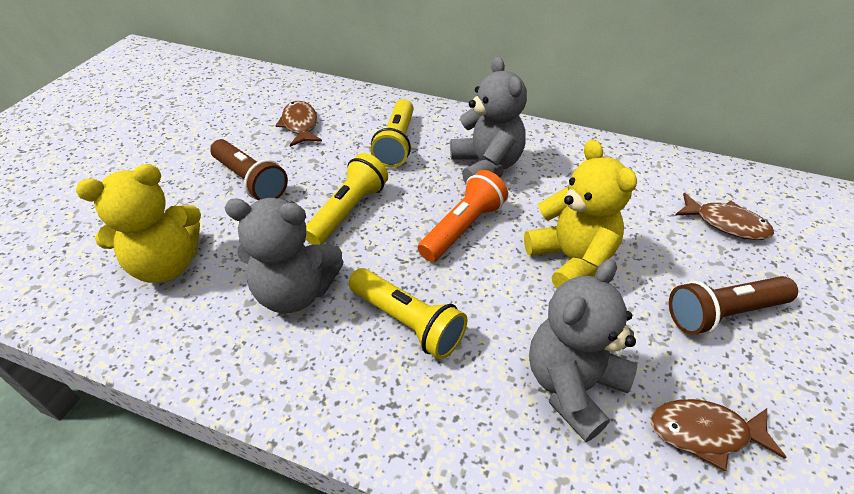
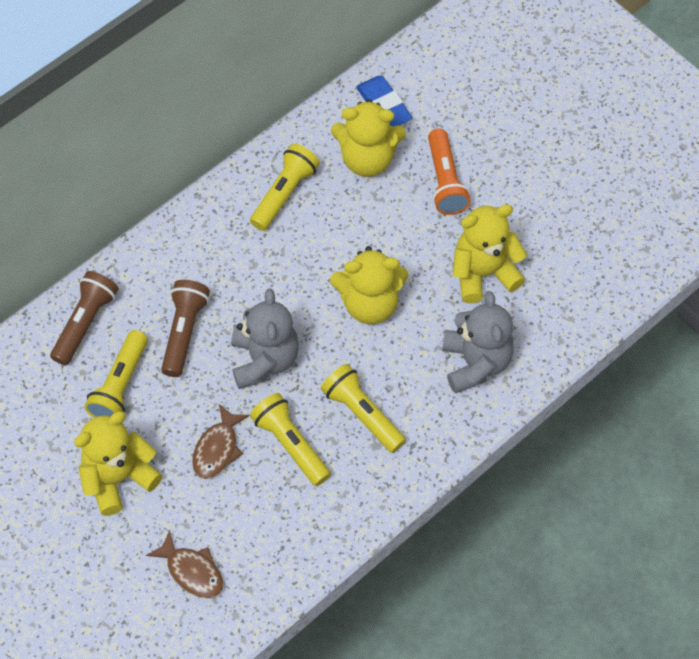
blue eraser: 0 -> 1
brown fish: 3 -> 2
grey teddy bear: 3 -> 2
yellow flashlight: 3 -> 4
yellow teddy bear: 2 -> 4

